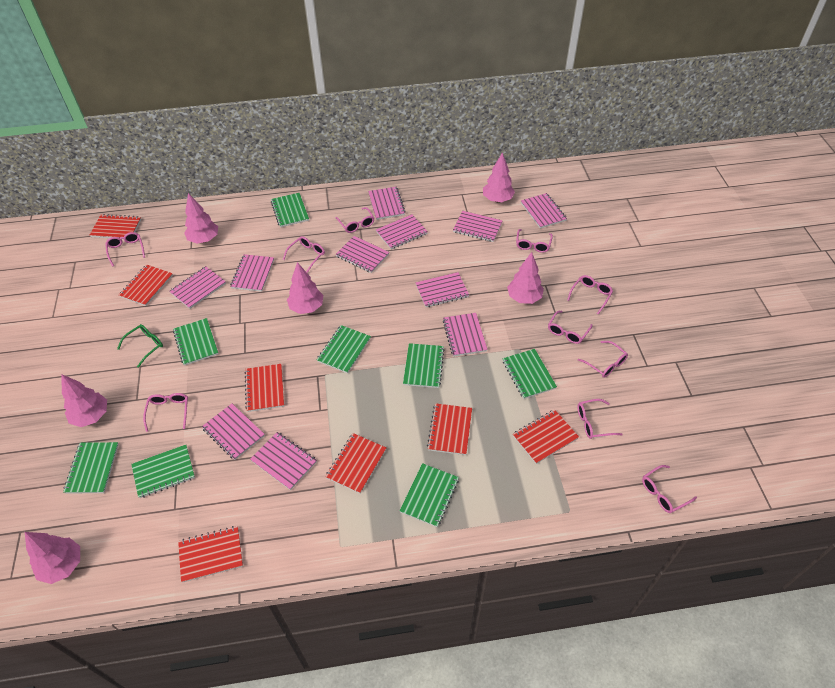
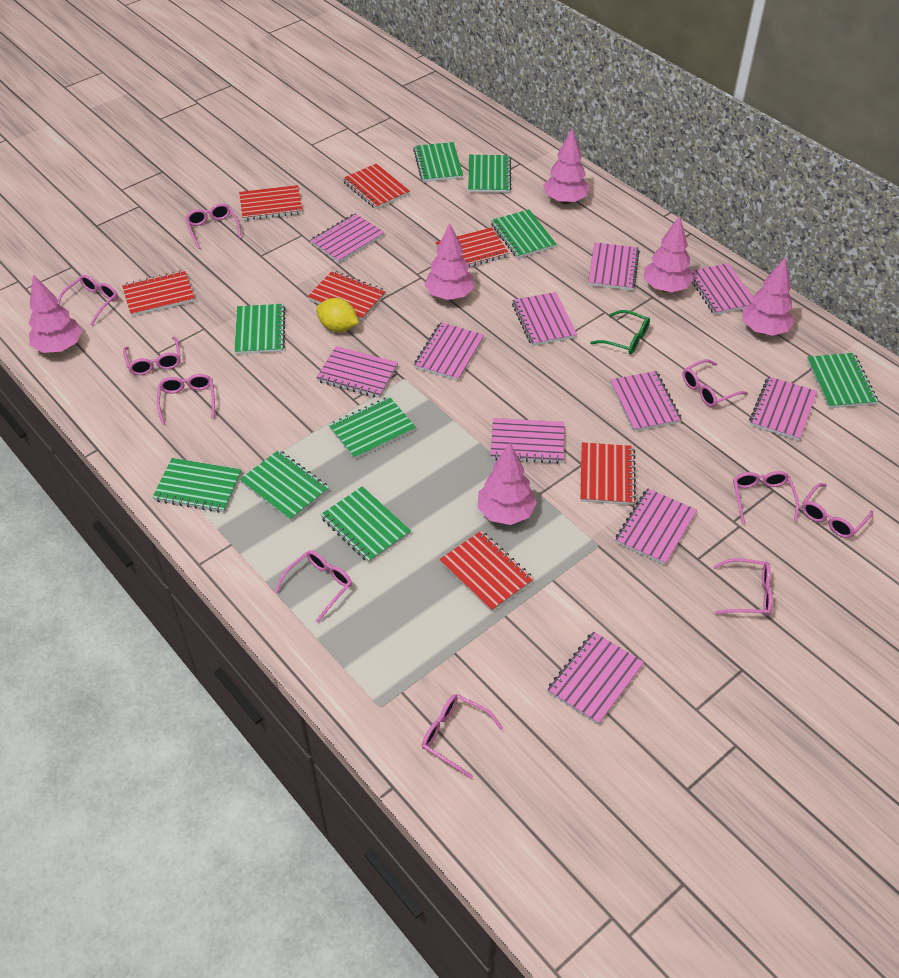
green notebook: 8 -> 9
yellow lemon: 0 -> 1

